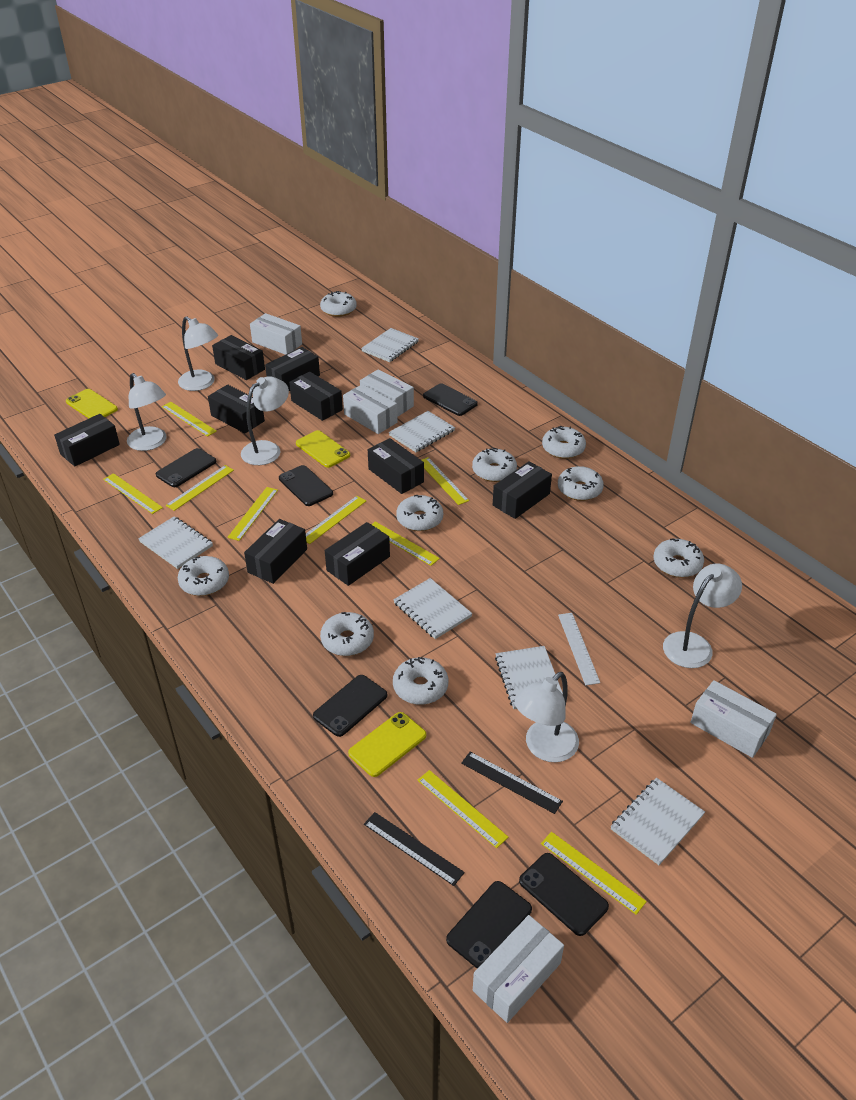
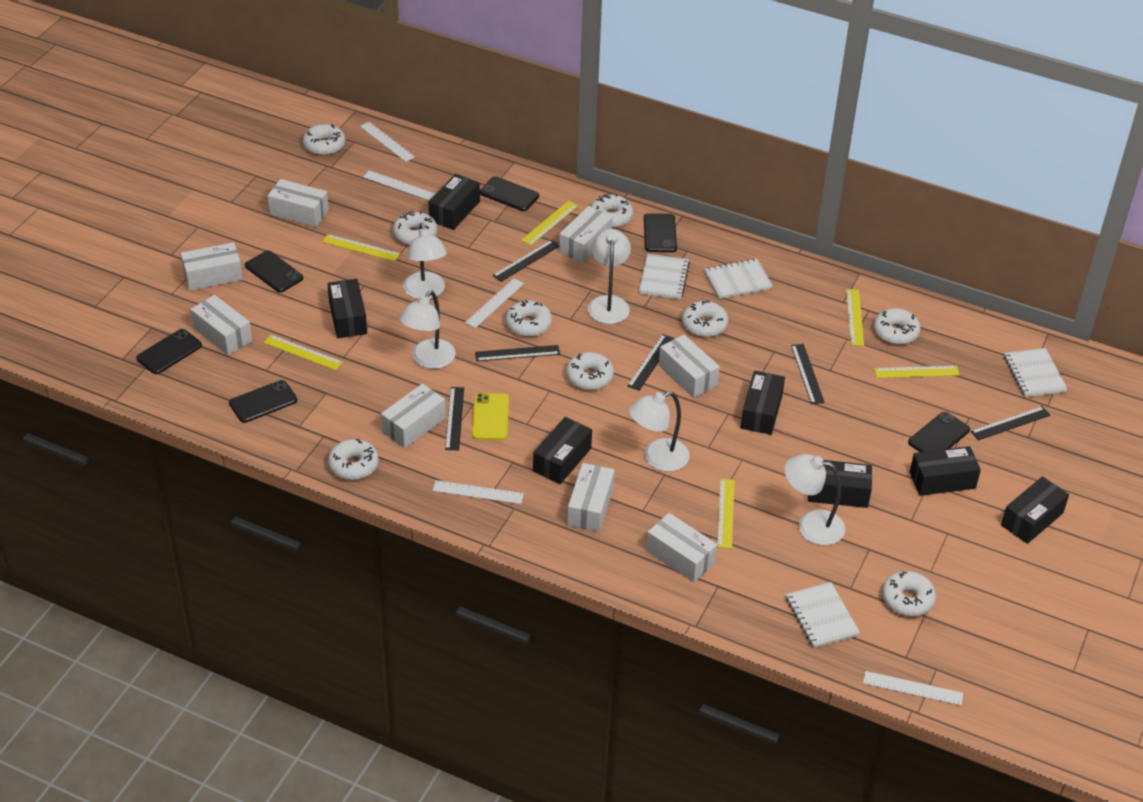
black box: 9 -> 7
black ruler: 2 -> 6
white box: 5 -> 8
white notebook: 6 -> 4
white ruler: 1 -> 5
yellow phone: 3 -> 1
yellow ruler: 9 -> 6

